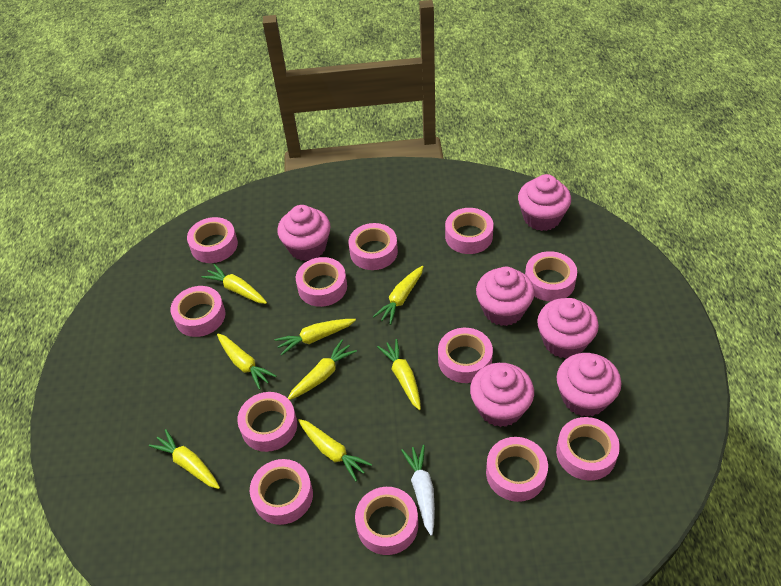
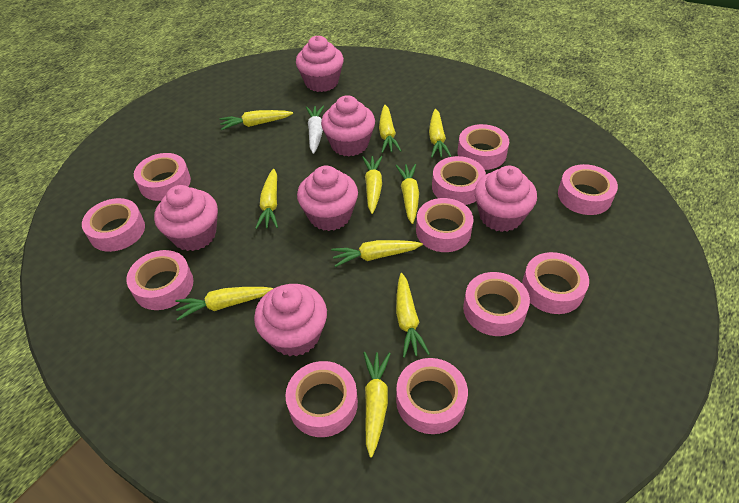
pink tape: 12 -> 11
yellow carrot: 8 -> 10

